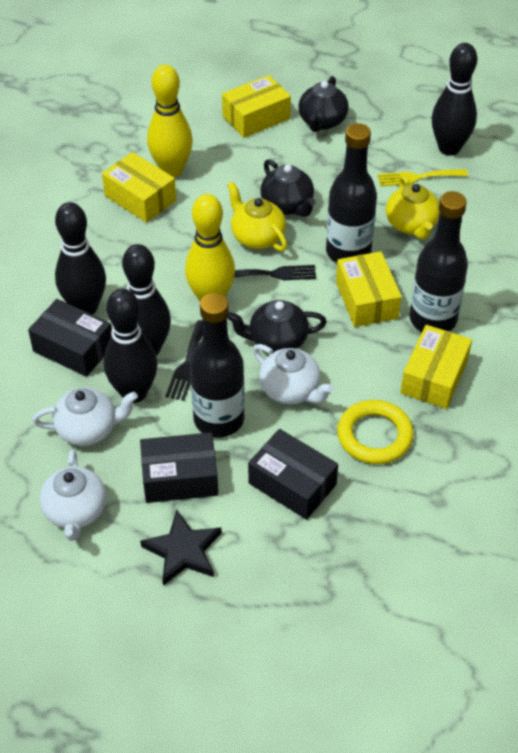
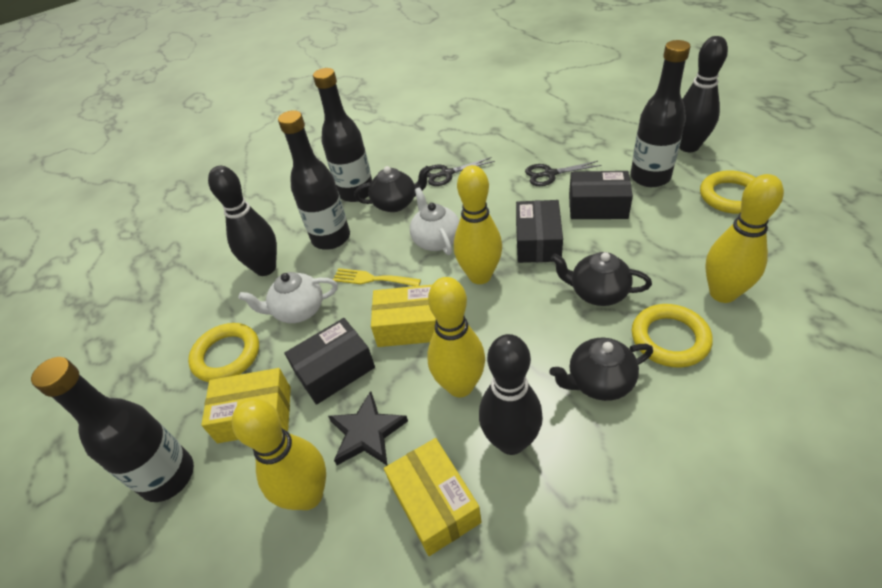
black bottle: 3 -> 4
black bowling pin: 4 -> 3
black fork: 2 -> 0
black scissors: 0 -> 2
white teapot: 3 -> 2
yellow bowling pin: 2 -> 4
yellow box: 4 -> 3
yellow ring: 1 -> 3
yellow teapot: 2 -> 0

